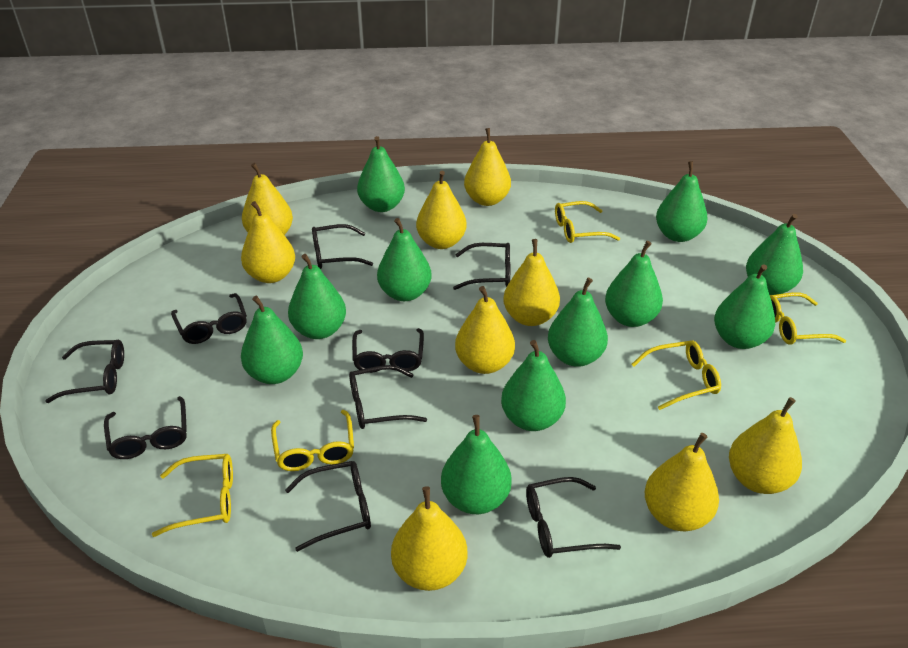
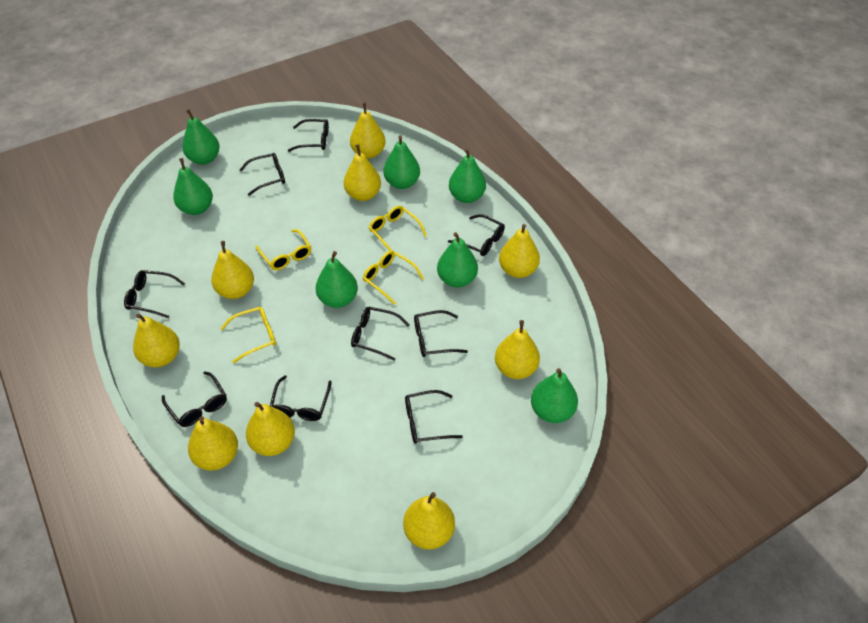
green pear: 11 -> 7
yellow glasses: 5 -> 4

